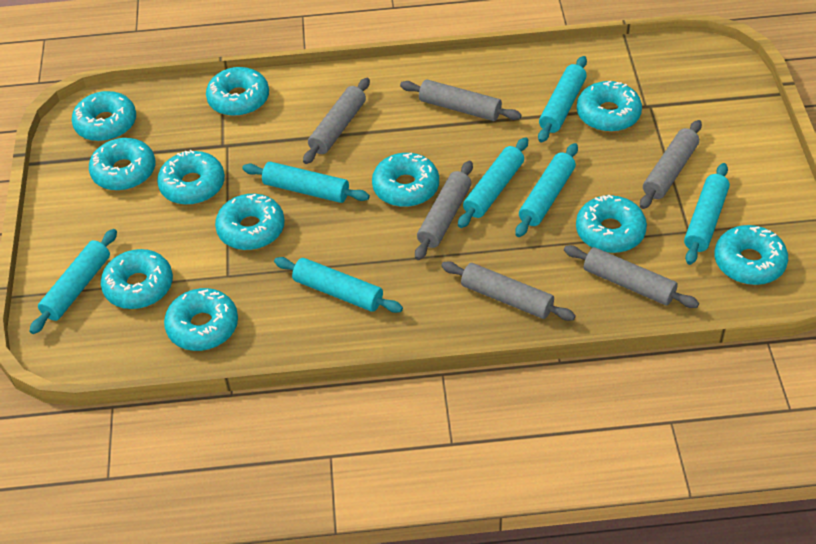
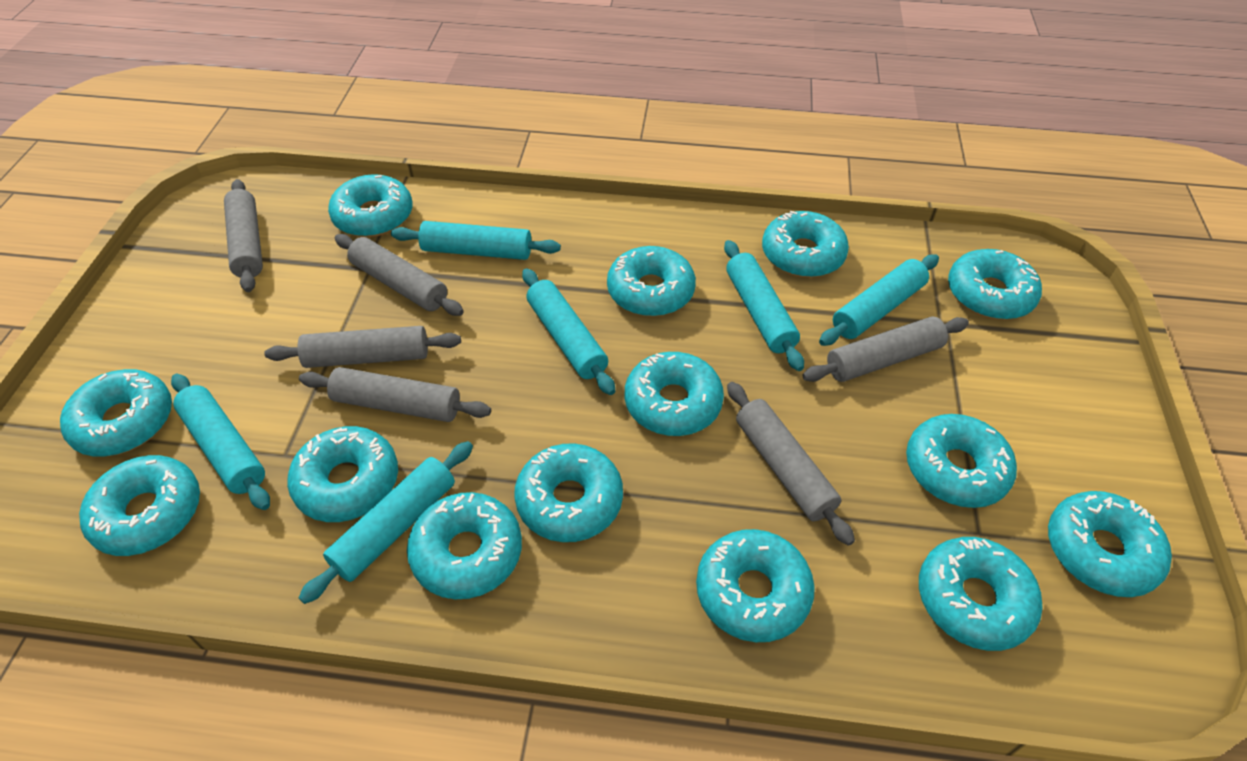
turquoise donut: 11 -> 14
turquoise rolling pin: 7 -> 6

